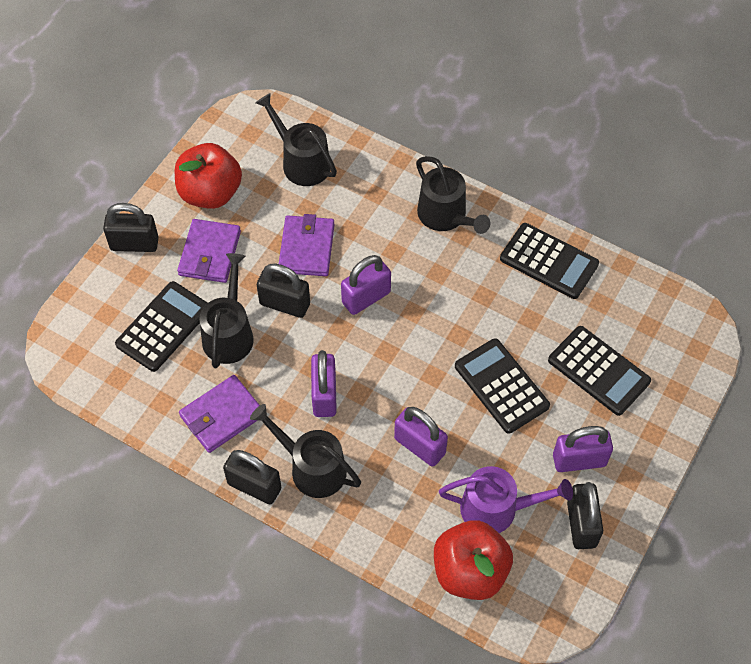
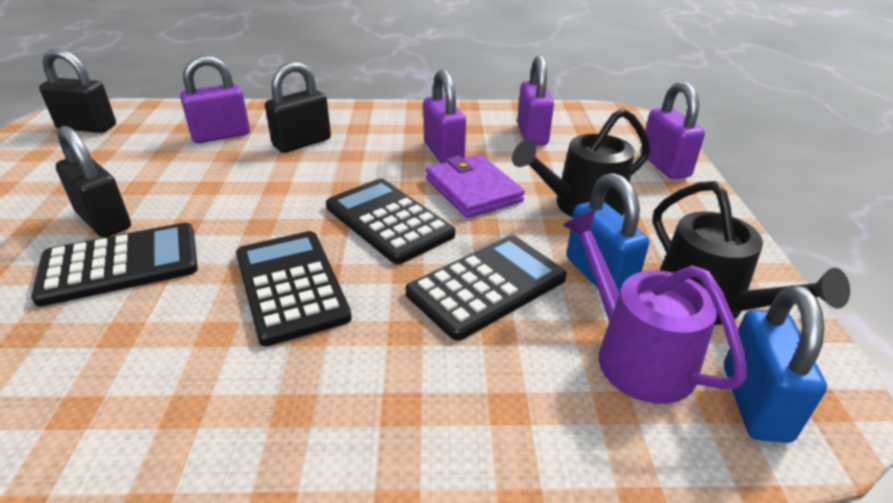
black padlock: 4 -> 3
black watering can: 4 -> 2
blue padlock: 0 -> 2
purple wallet: 3 -> 1
red apple: 2 -> 0

